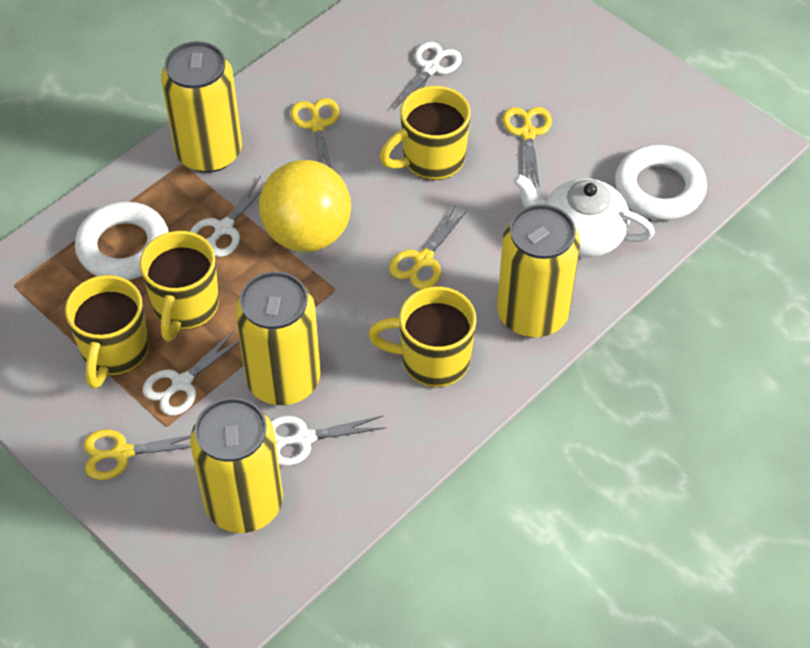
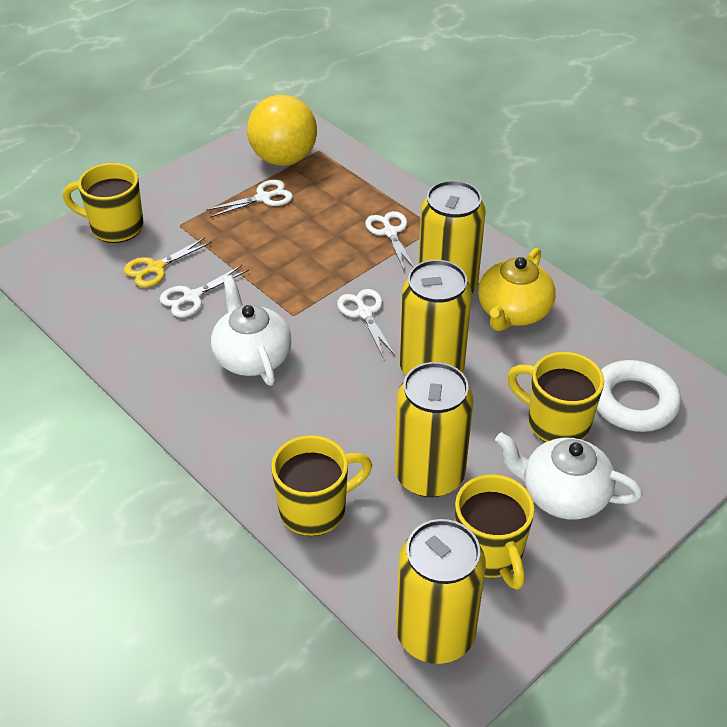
white ring: 2 -> 1
white teapot: 1 -> 2
yellow scissors: 4 -> 1
yellow teapot: 0 -> 1

